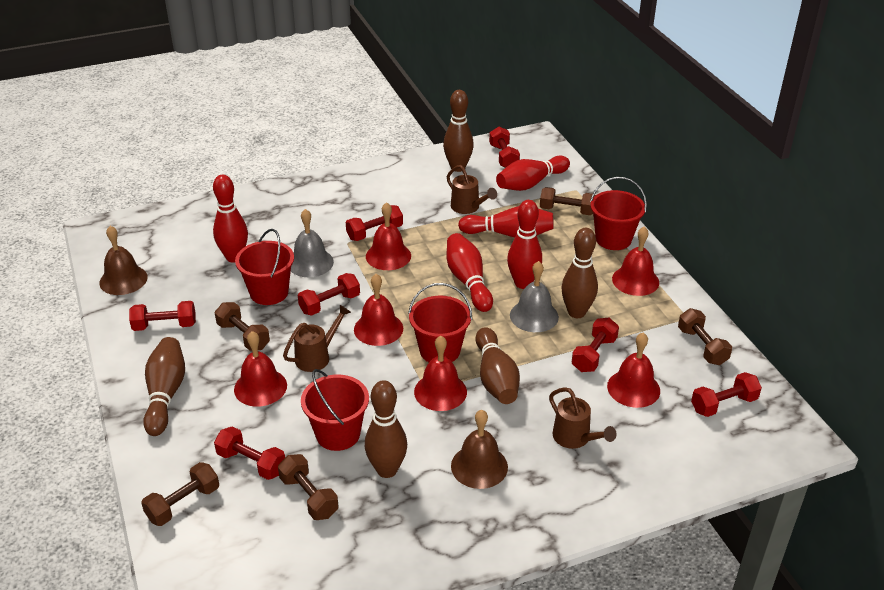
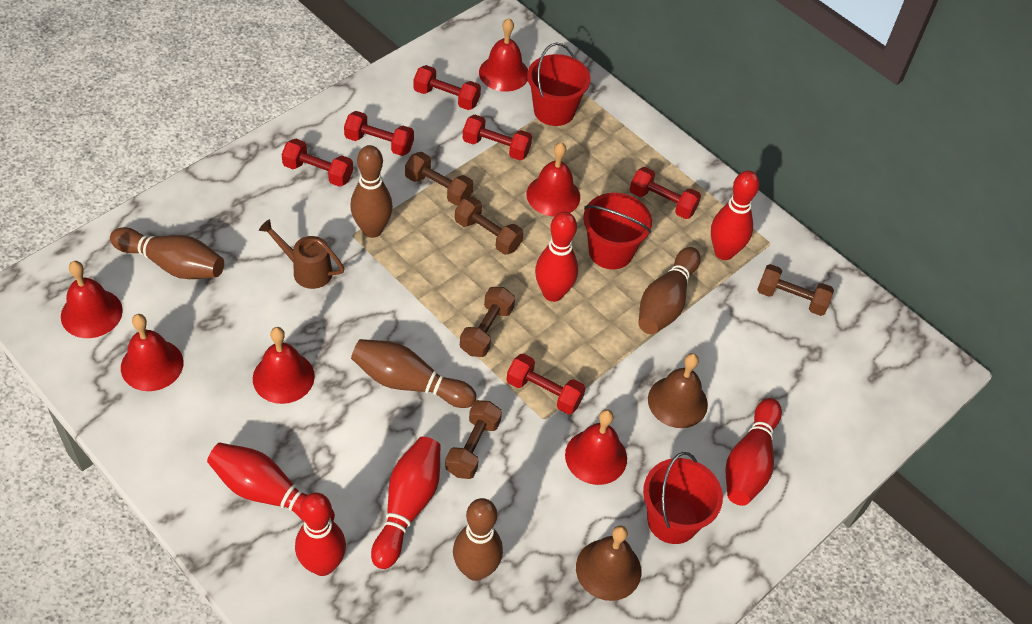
brown watering can: 3 -> 1
grey bell: 2 -> 0
red bowling pin: 5 -> 6
red bucket: 4 -> 3
red dumbbell: 7 -> 6

